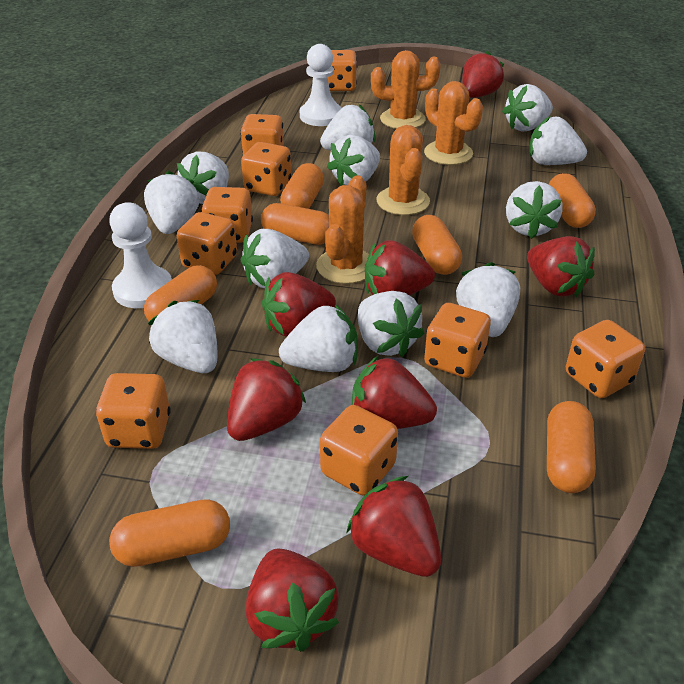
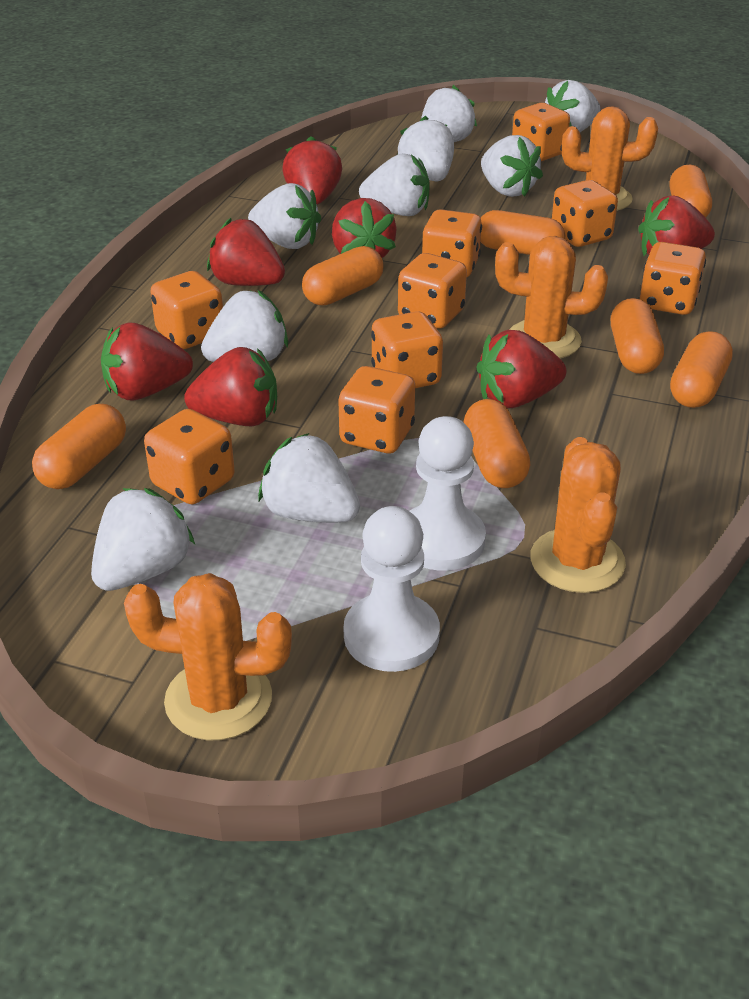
red strawberry: 8 -> 7
white strawberry: 12 -> 9

